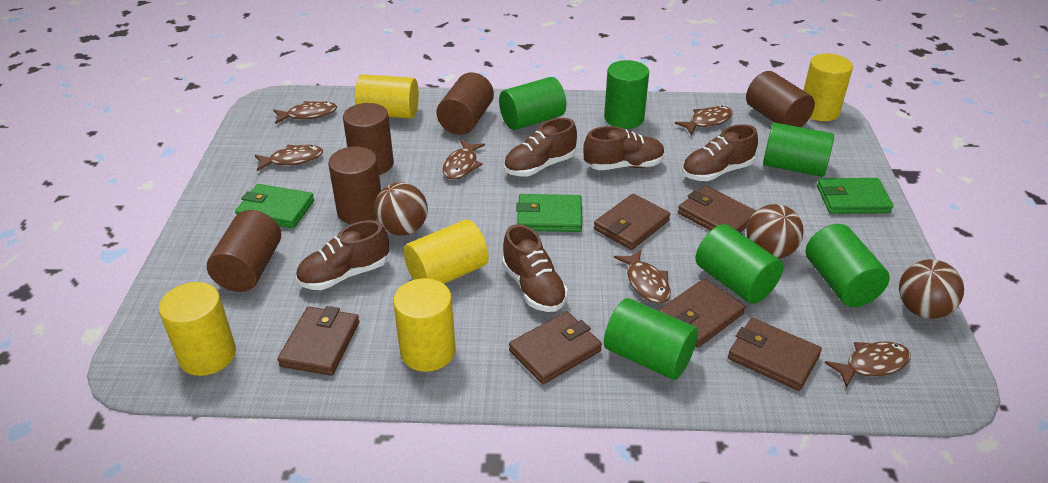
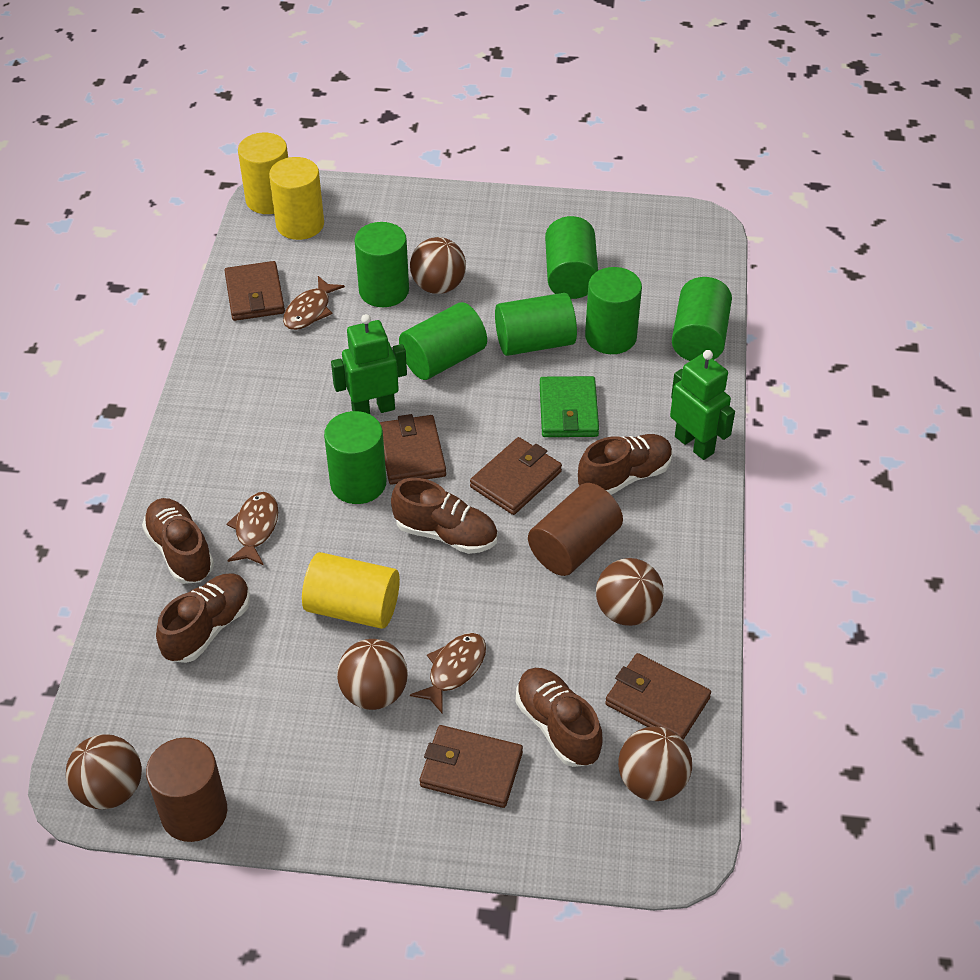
brown ball: 3 -> 5
brown cylinder: 5 -> 2
brown fish: 6 -> 3
brown wallet: 6 -> 5
green cylinder: 6 -> 7
green robot: 0 -> 2
green wallet: 3 -> 1
yellow cylinder: 5 -> 3

